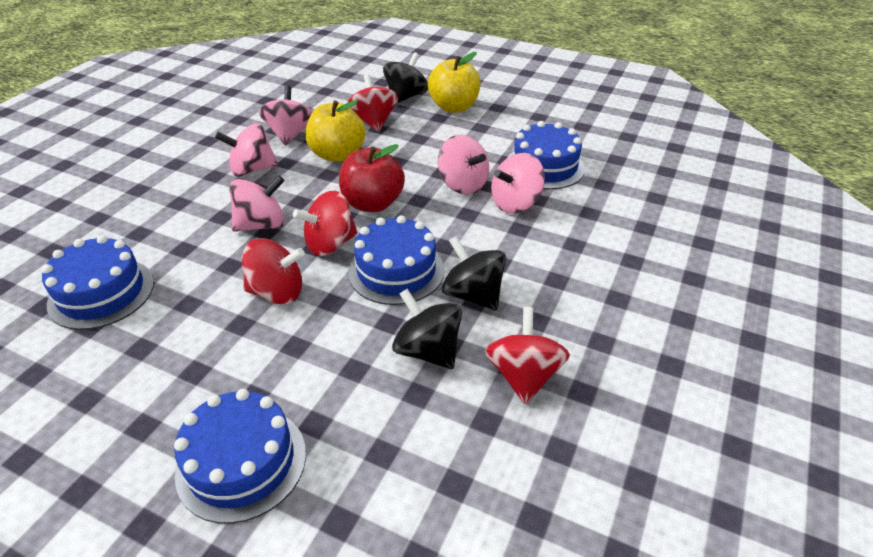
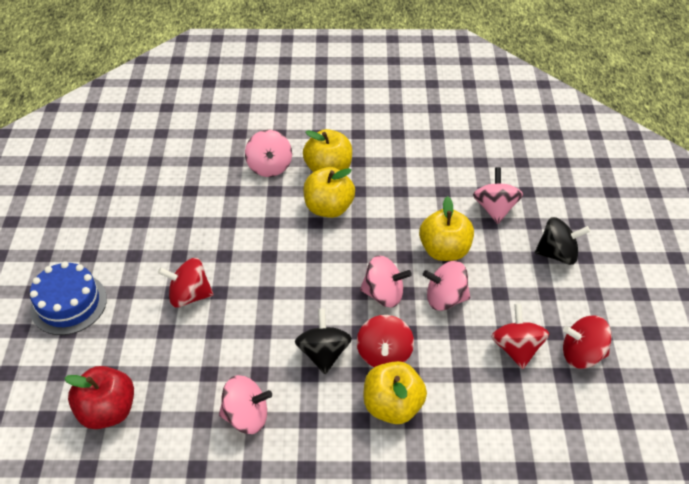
black spinning top: 3 -> 2
blue cake: 4 -> 1
yellow apple: 2 -> 4

